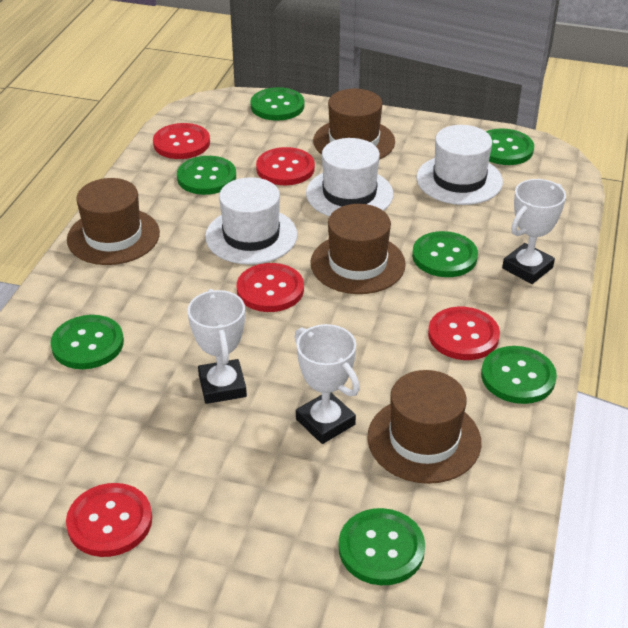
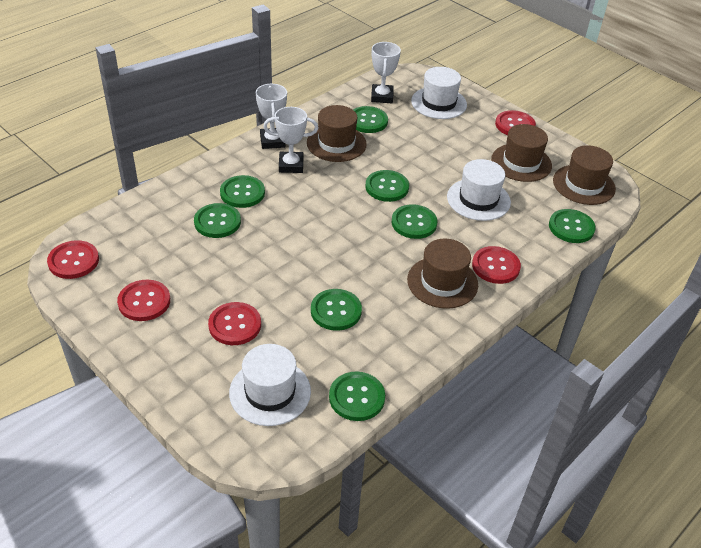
green button: 7 -> 8

